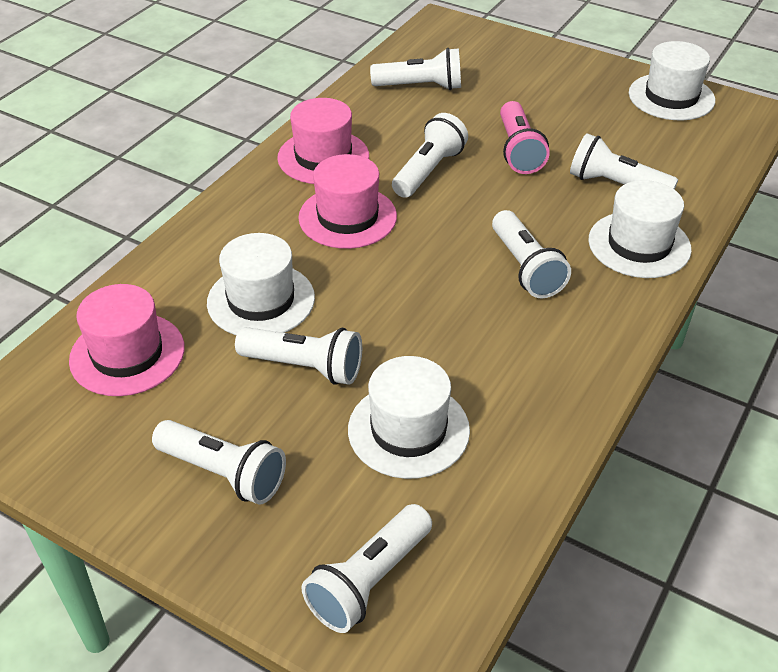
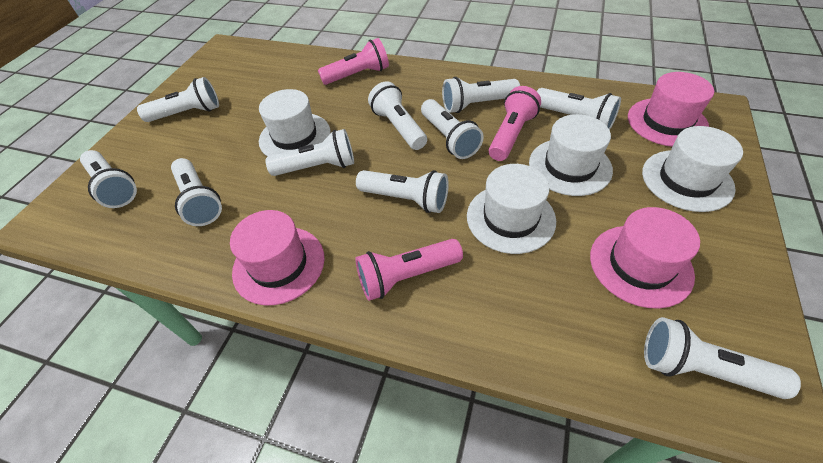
pink flashlight: 1 -> 3
white flashlight: 7 -> 10

